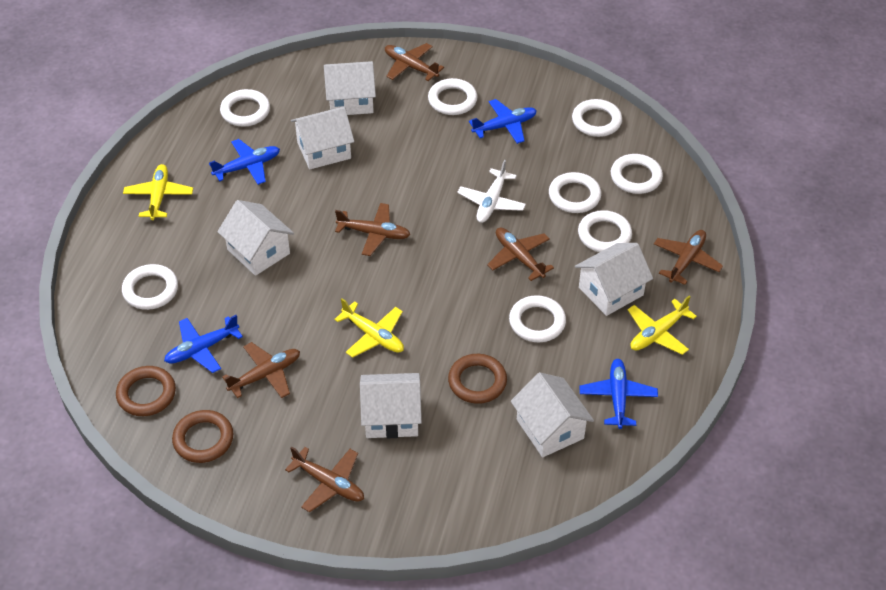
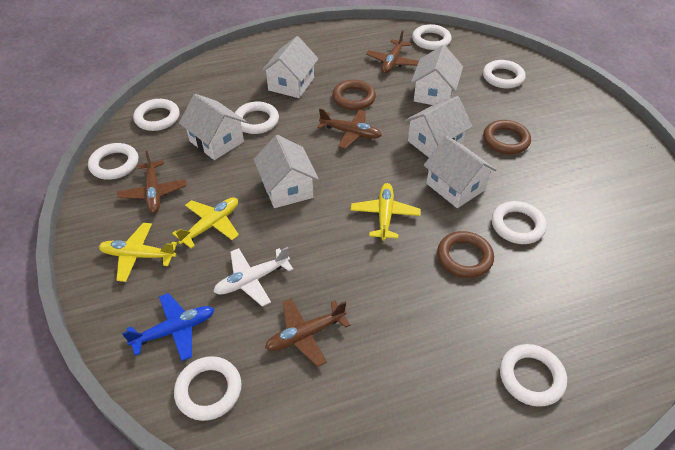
blue plane: 4 -> 1
brown plane: 6 -> 4

